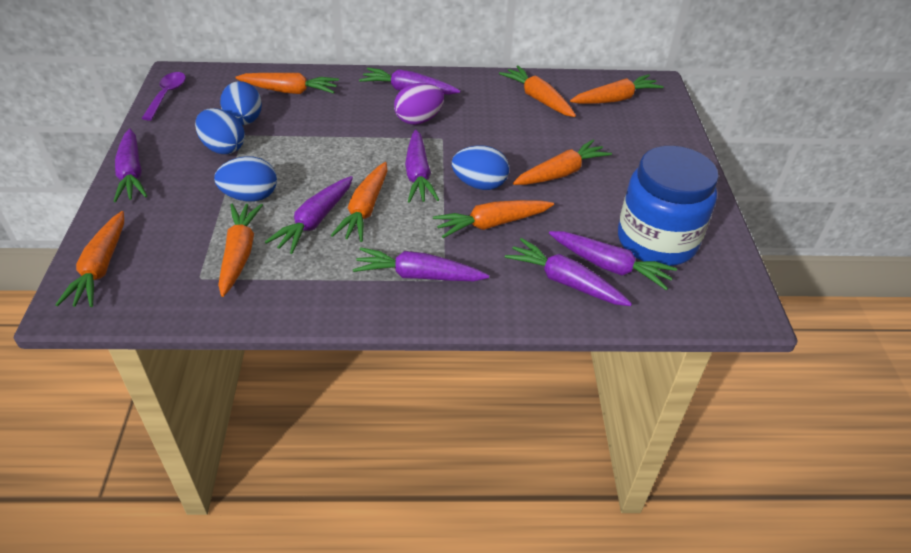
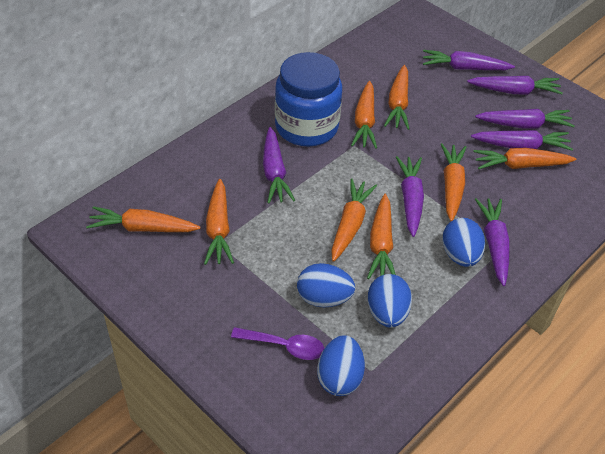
purple egg: 1 -> 0

